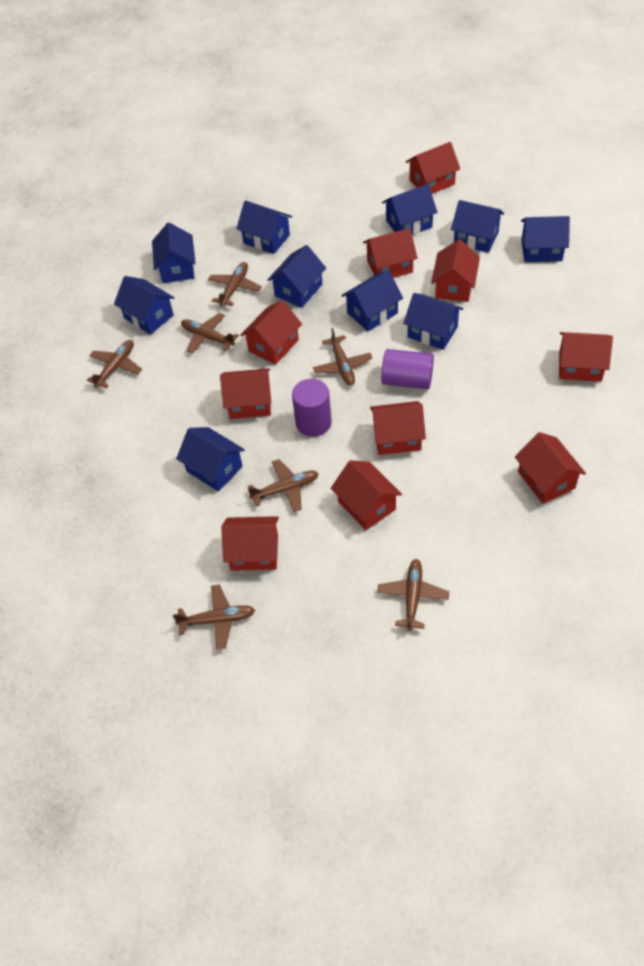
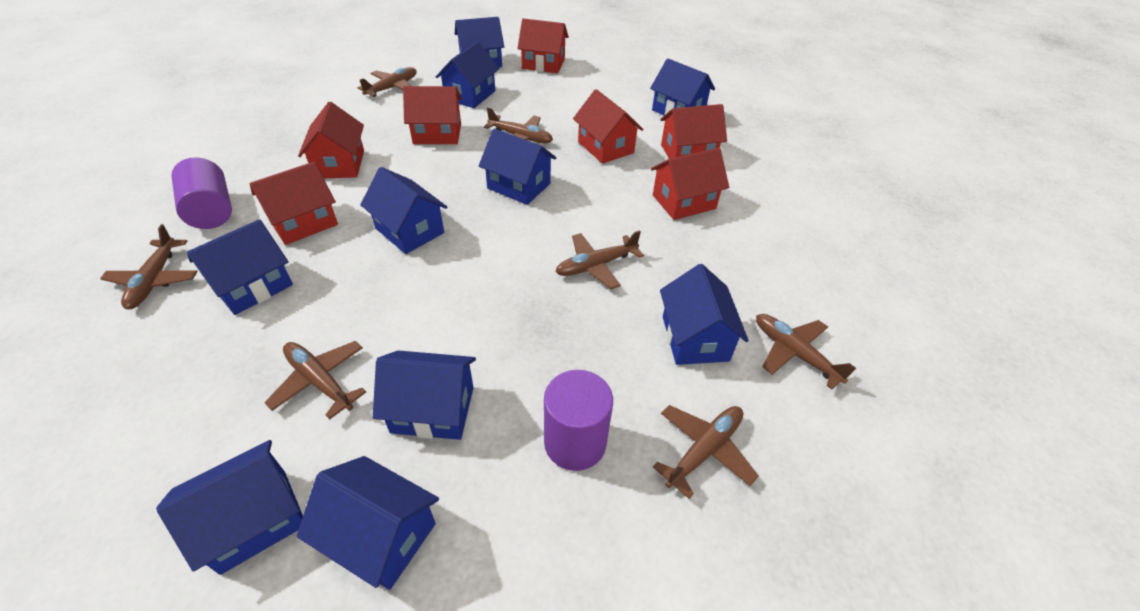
red house: 10 -> 7

